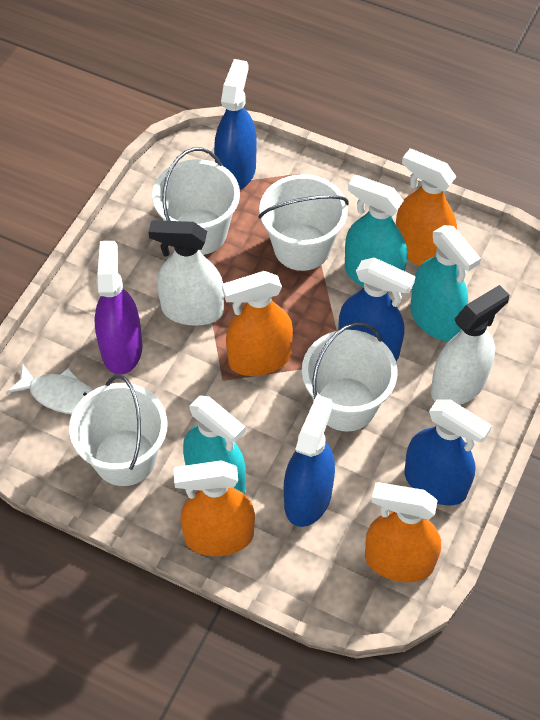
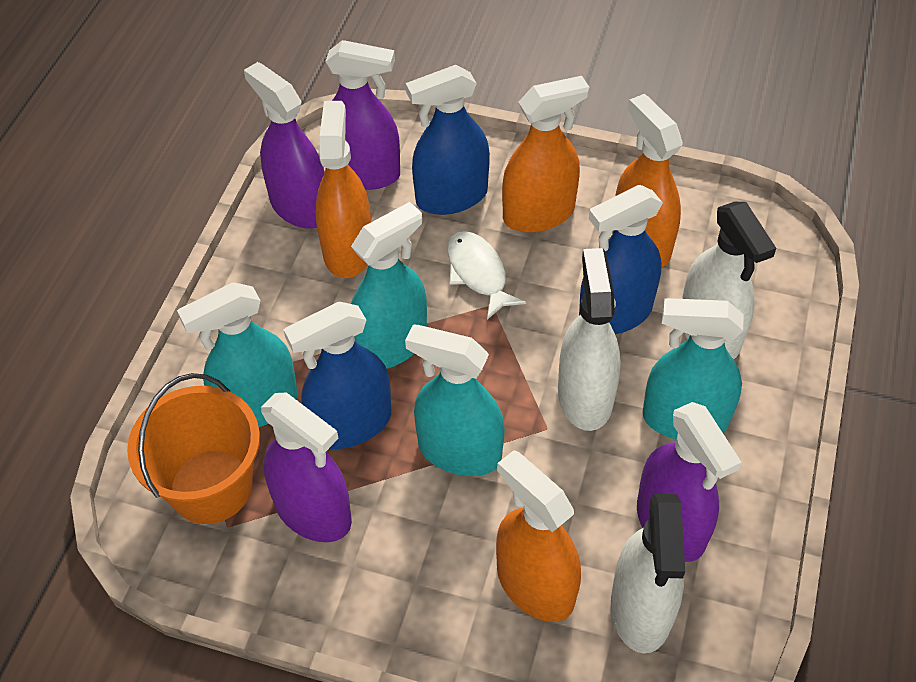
blue spray bottle: 4 -> 3
orange bucket: 0 -> 1
purple spray bottle: 1 -> 4
turquoise spray bottle: 3 -> 4
white bucket: 4 -> 0
white spray bottle: 2 -> 3

